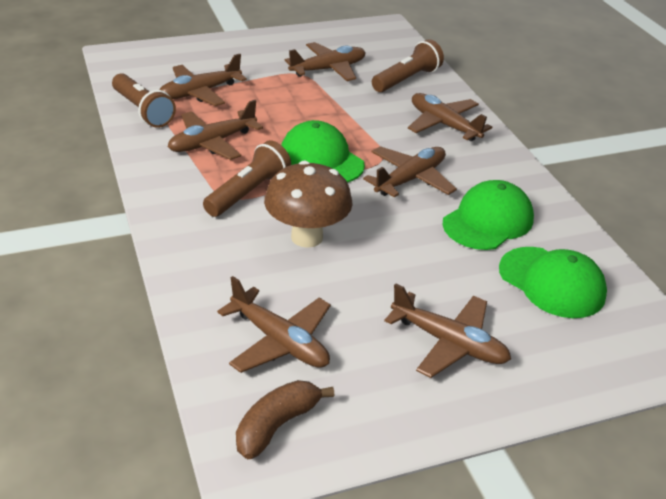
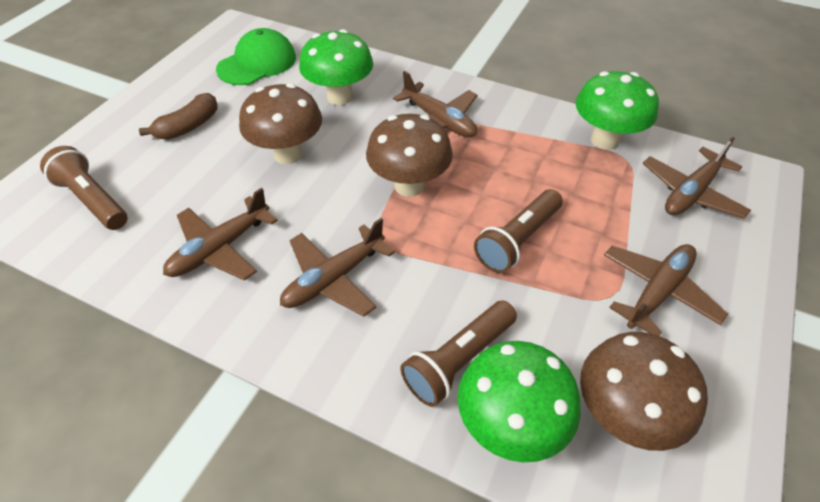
brown mushroom: 1 -> 3
brown plane: 7 -> 5
green cap: 3 -> 1
green mushroom: 0 -> 3

